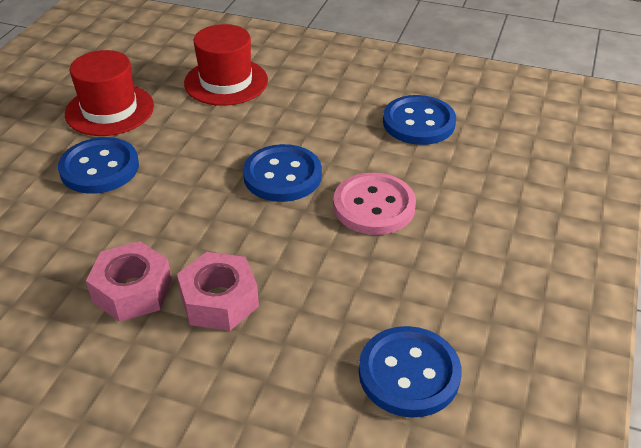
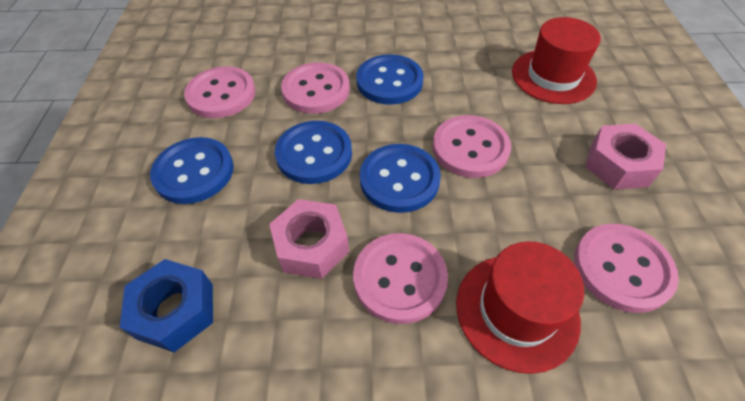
blue nut: 0 -> 1
pink button: 1 -> 5

